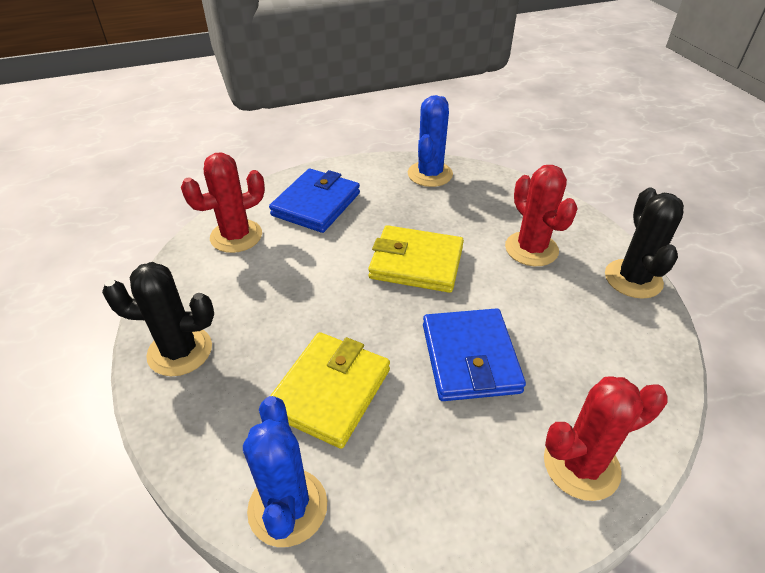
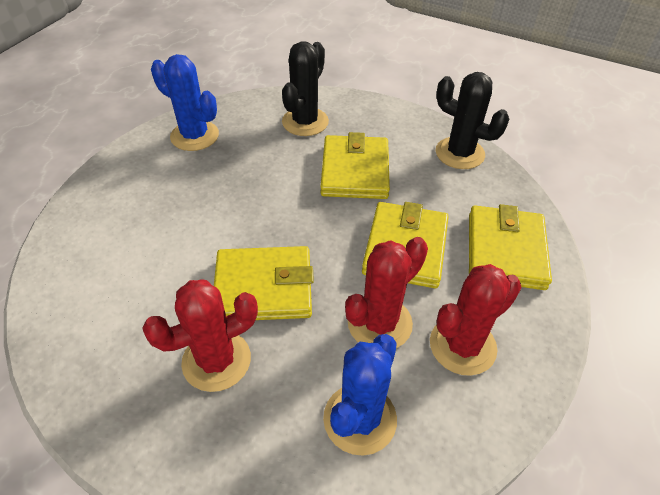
blue wallet: 2 -> 0
yellow wallet: 2 -> 4

